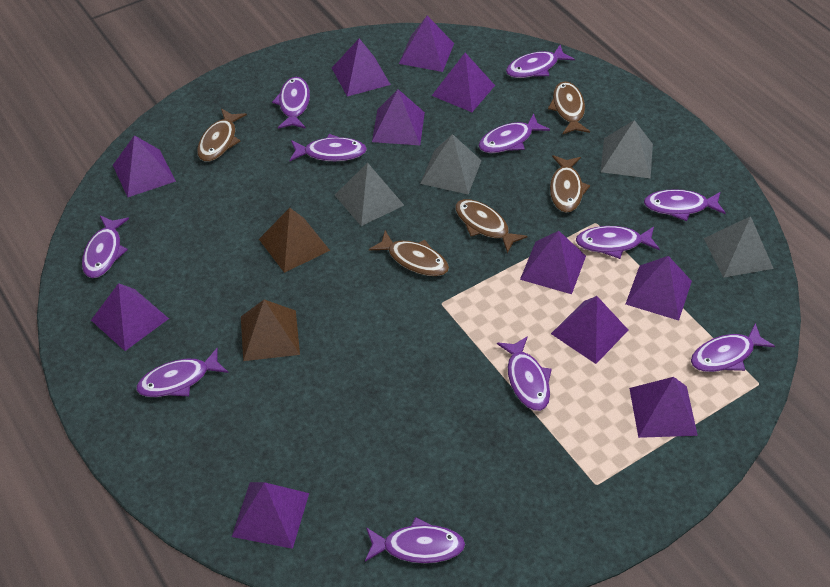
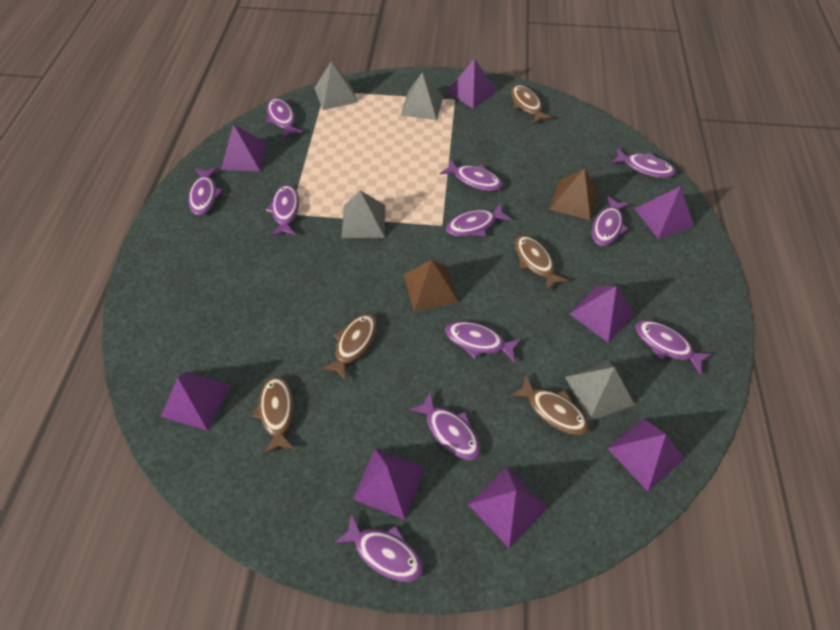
purple pyramid: 11 -> 8

